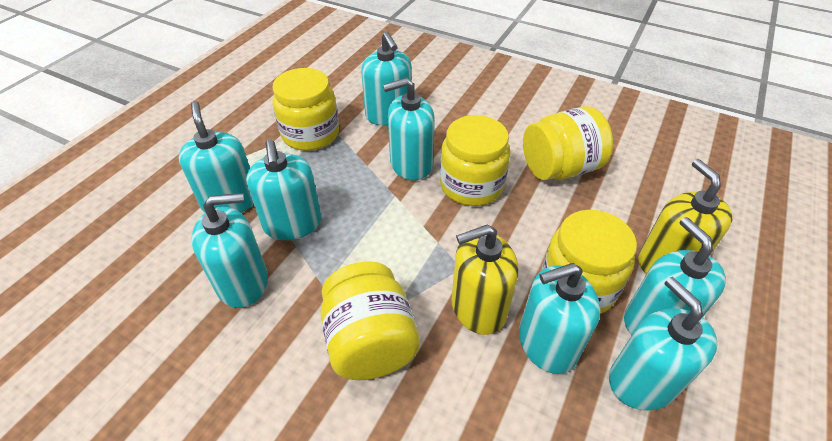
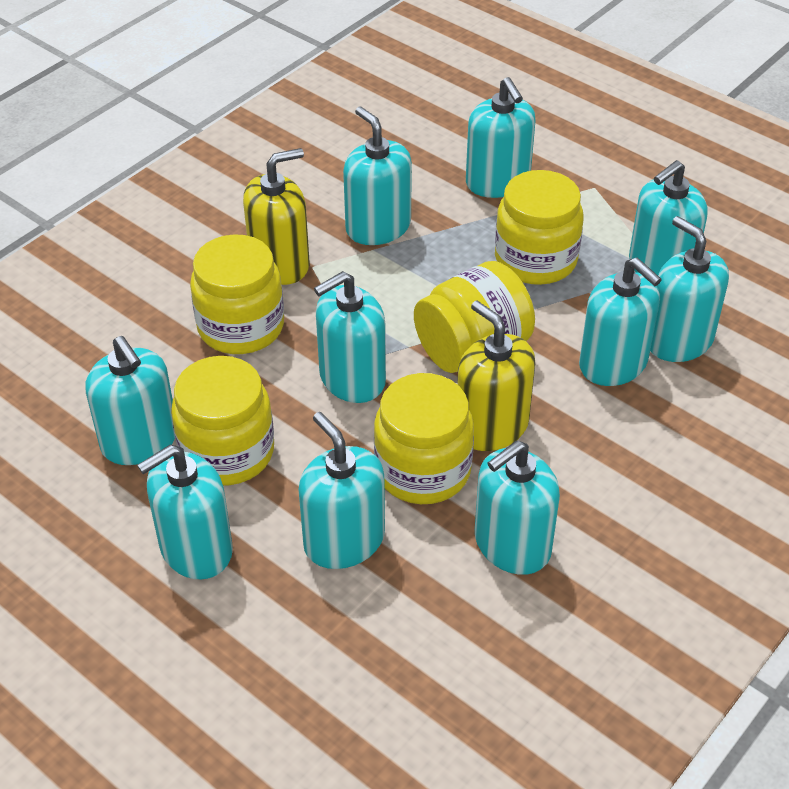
turquoise soap dispenser: 8 -> 10

